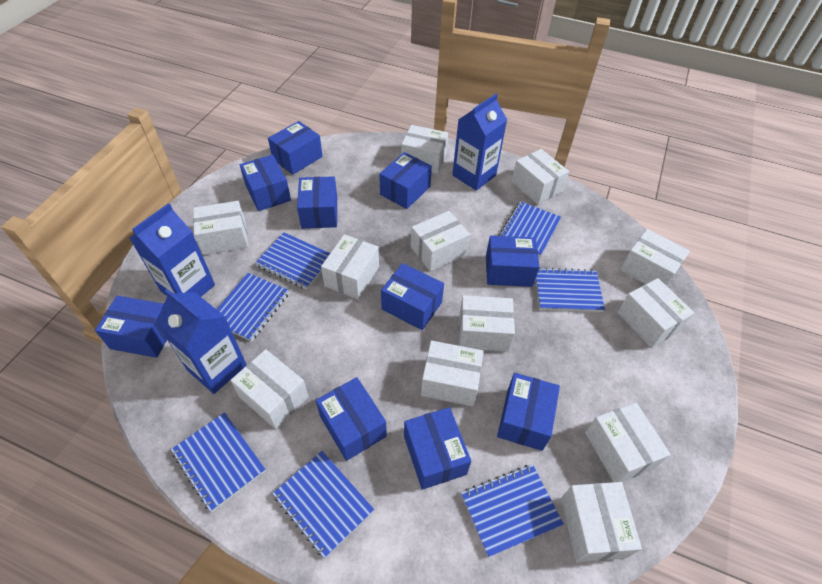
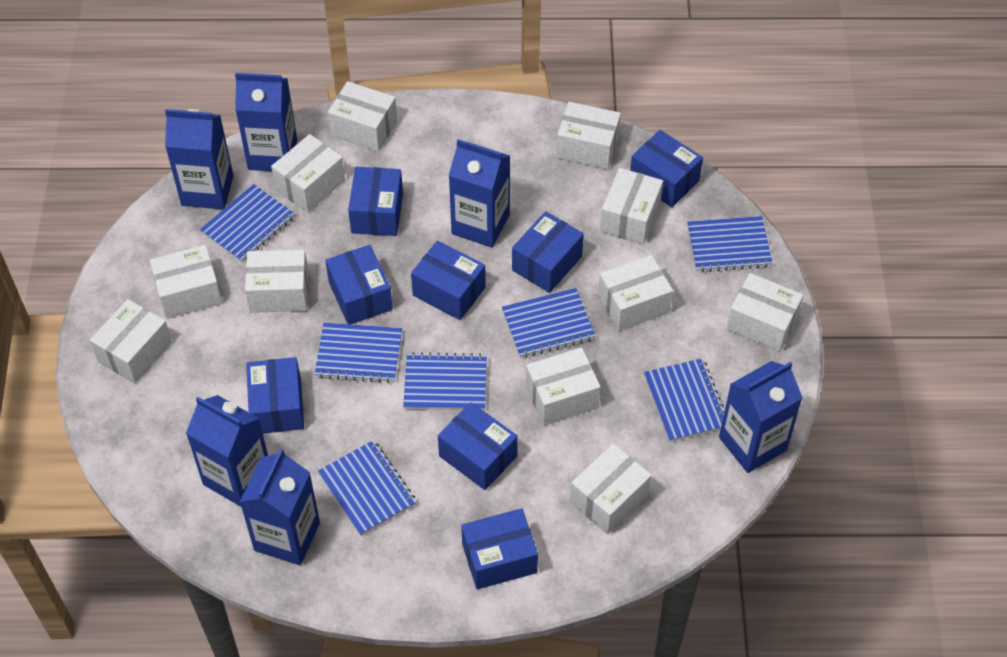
blue box: 10 -> 8
blue carton: 3 -> 6
white box: 12 -> 11

